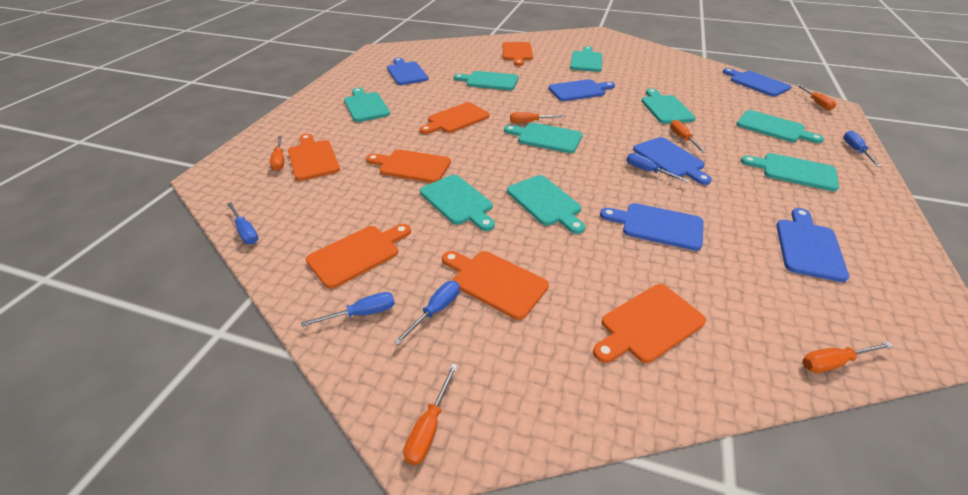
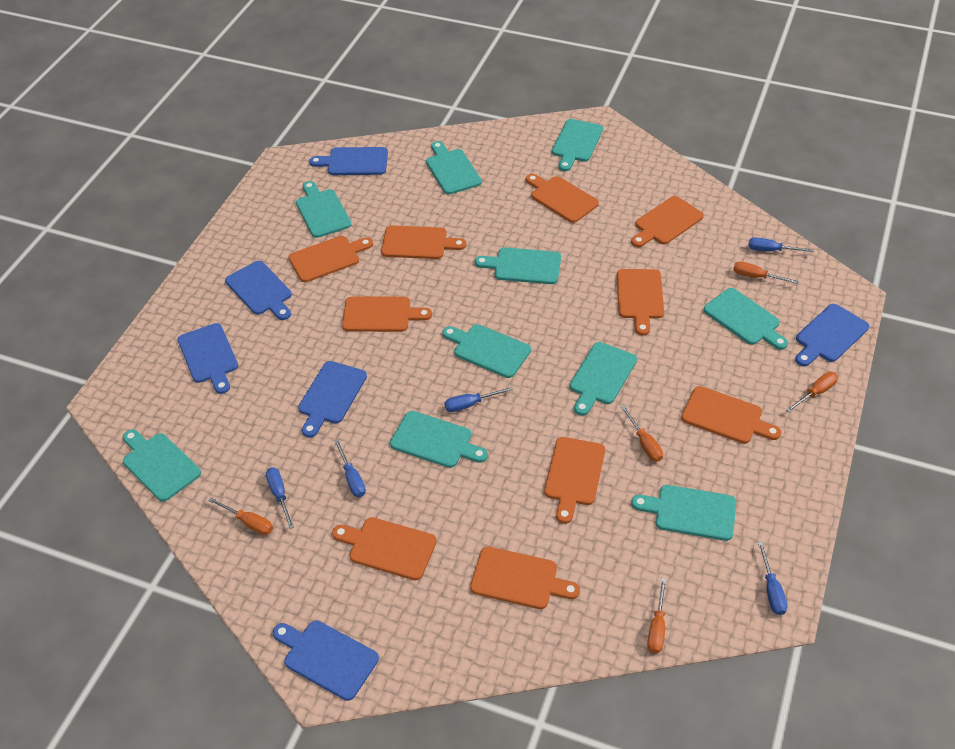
orange cutting board: 7 -> 10
orange screwdriver: 6 -> 5
turquoise cutting board: 9 -> 10

